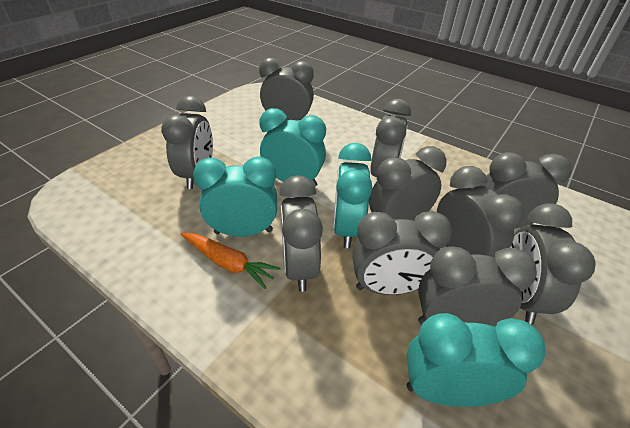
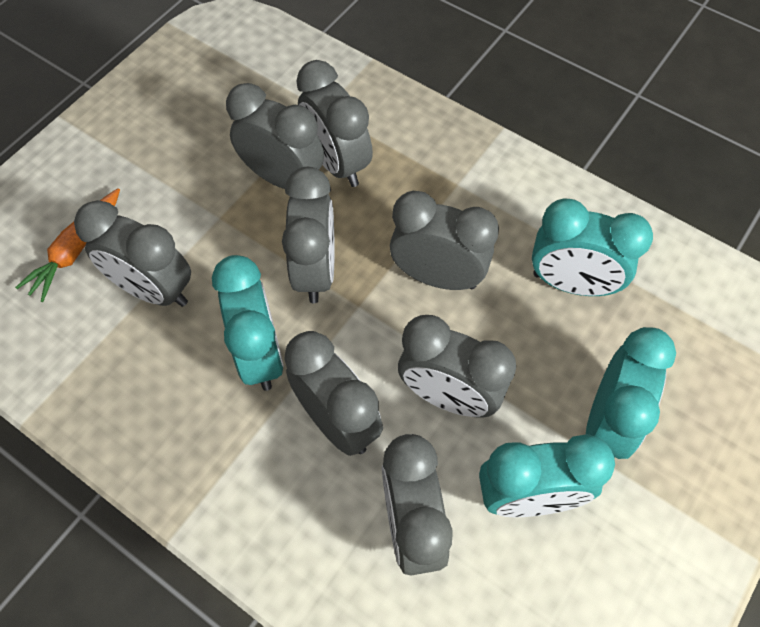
grey clock: 10 -> 8

